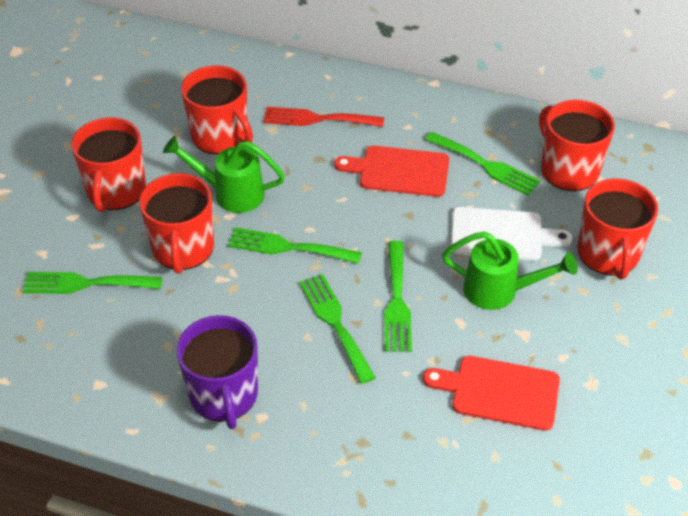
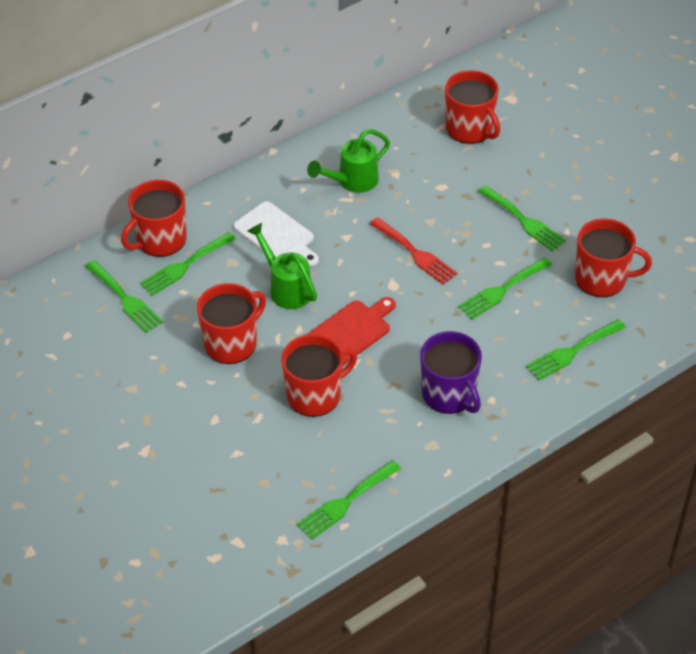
green fork: 5 -> 6
red cutting board: 2 -> 1

